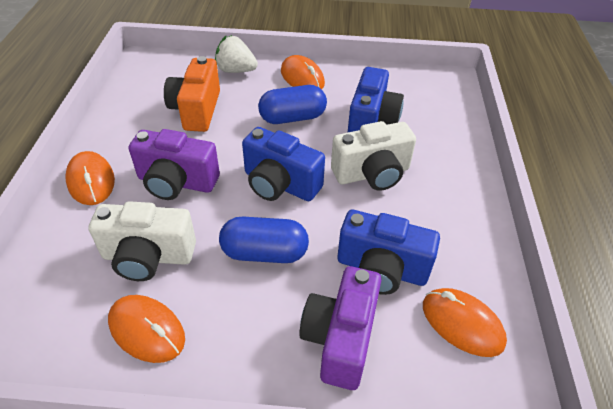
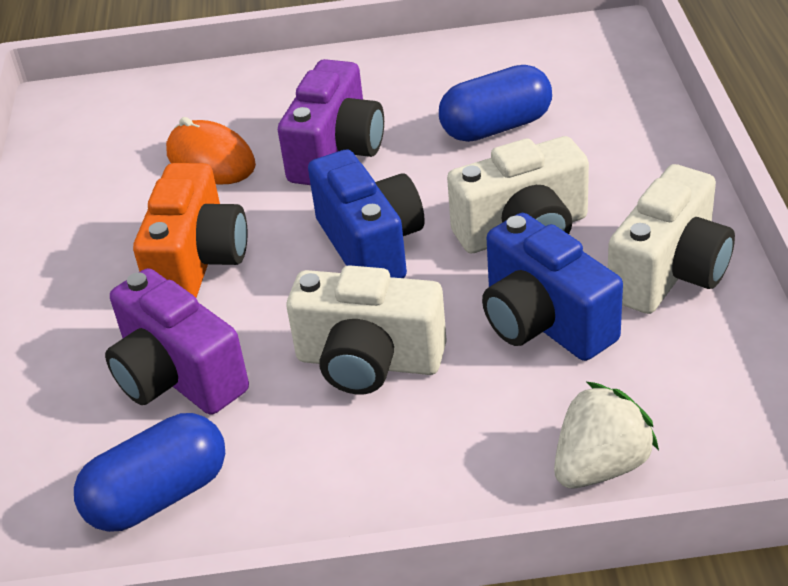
blue camera: 3 -> 2
orange mouse: 4 -> 1
white camera: 2 -> 3

